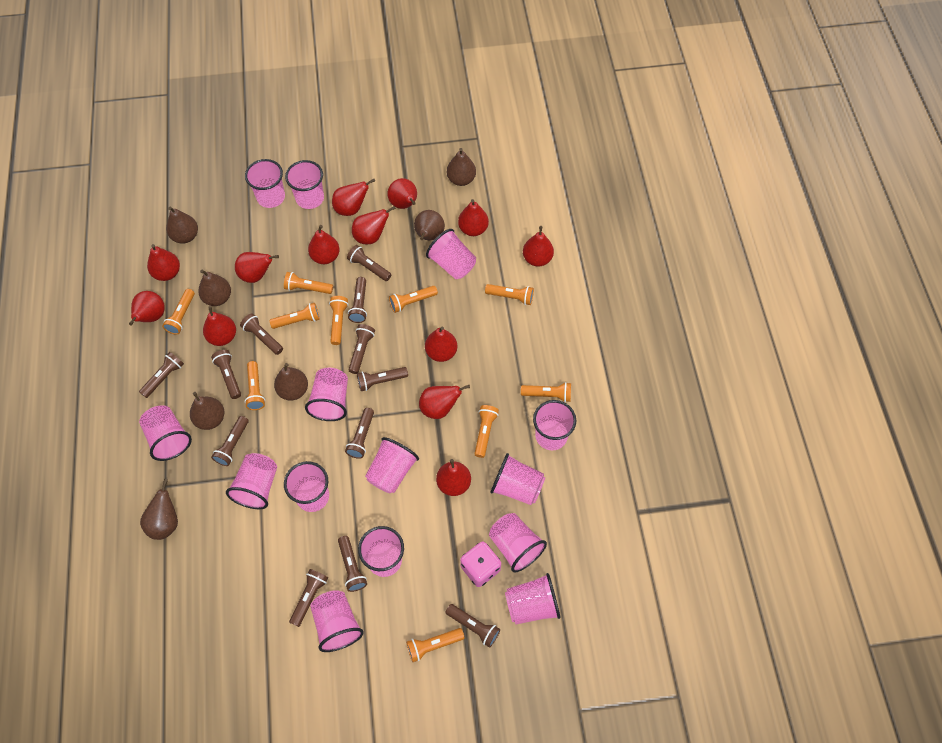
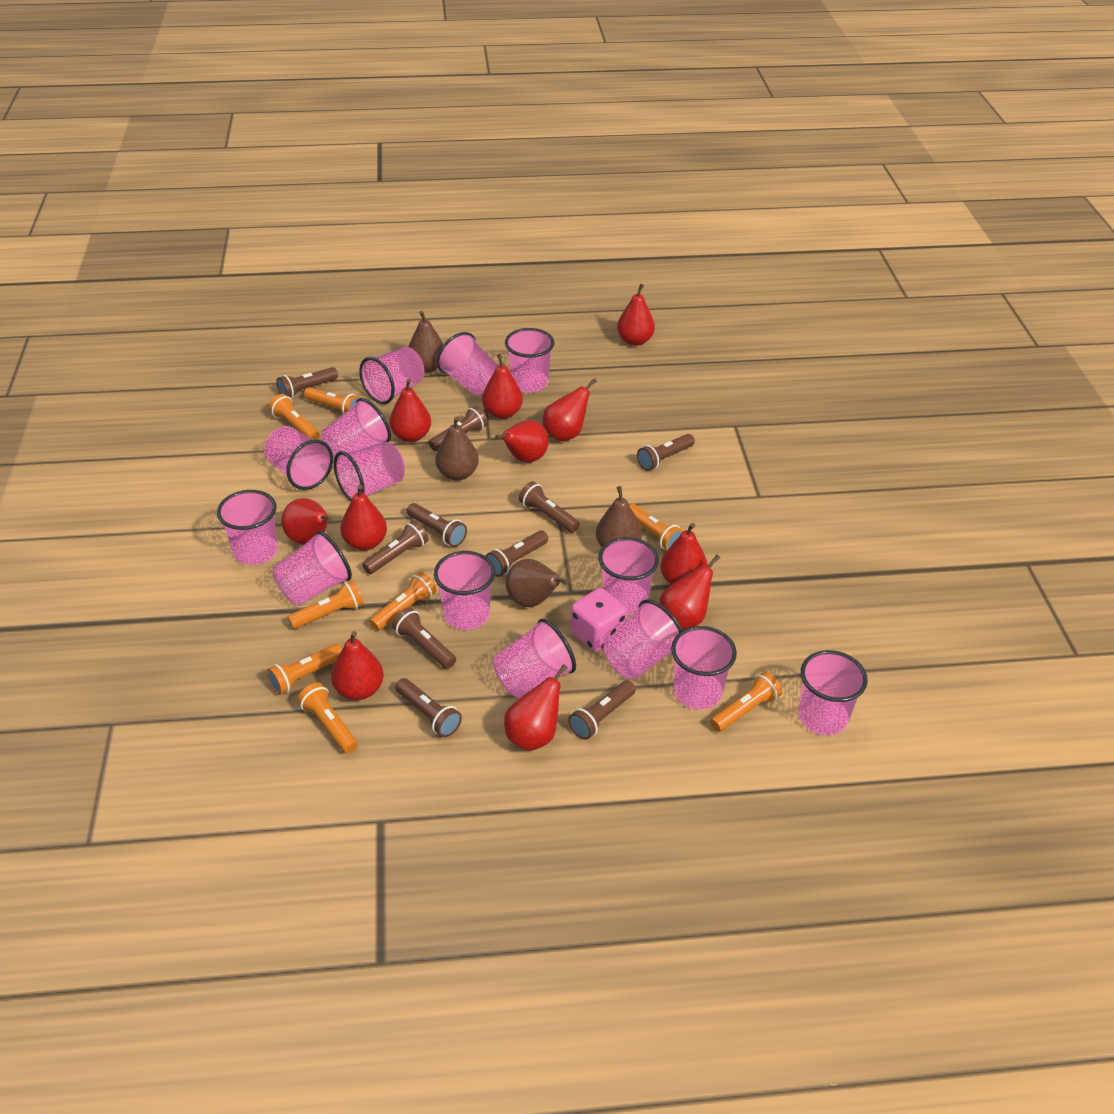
brown flashlight: 12 -> 10
brown pear: 7 -> 4
orange flashlight: 10 -> 8
red pear: 13 -> 11

